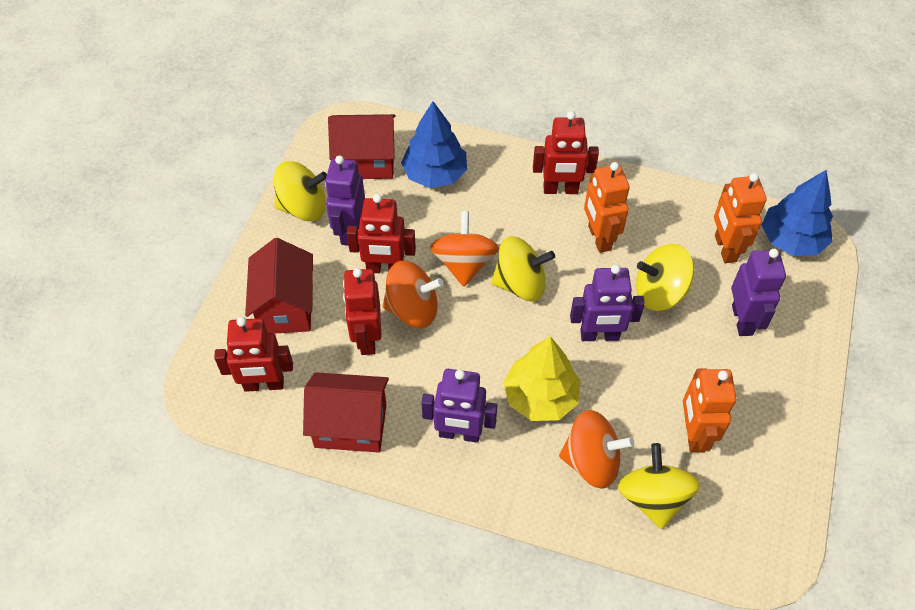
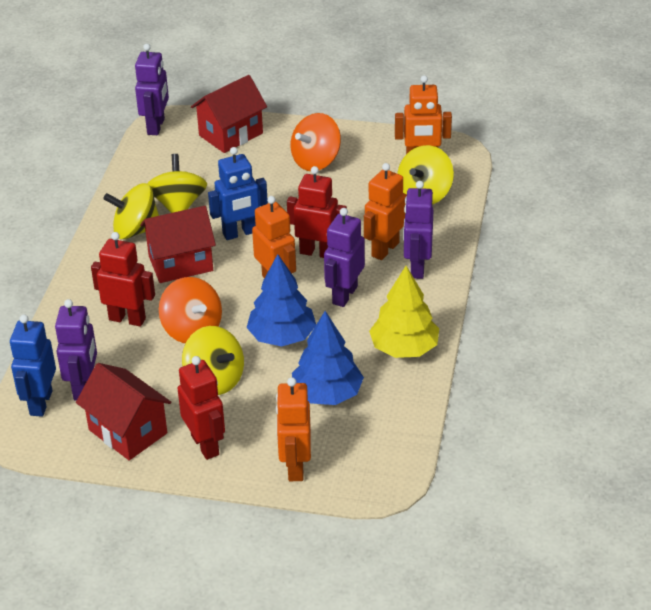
blue robot: 0 -> 2
orange robot: 3 -> 4
orange spinning top: 3 -> 2
red robot: 4 -> 3

